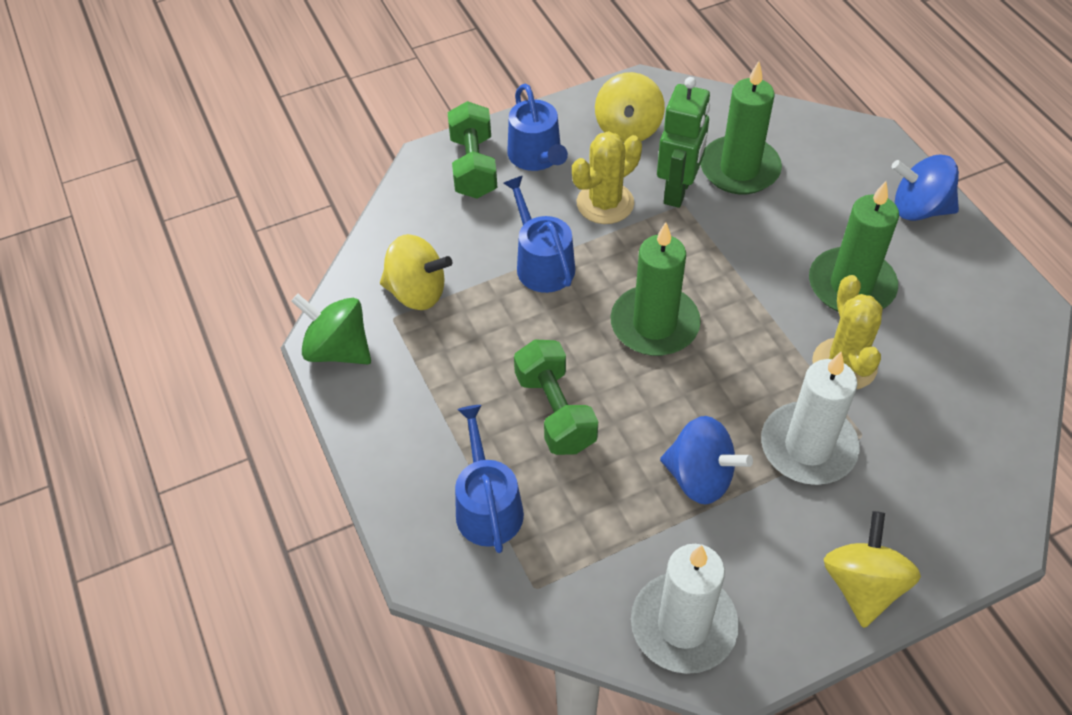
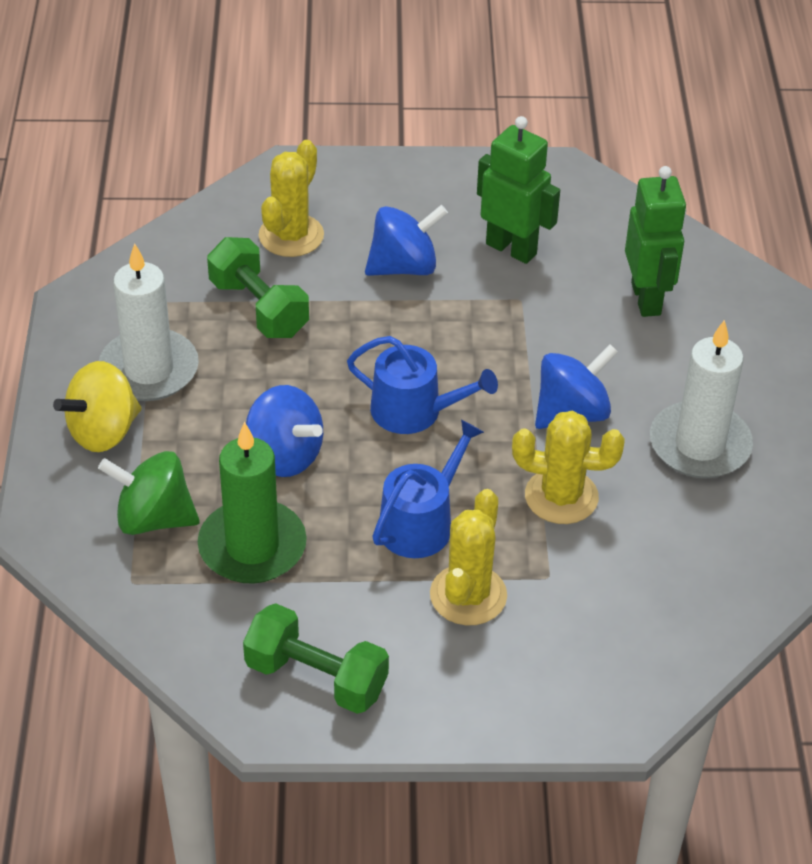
blue spinning top: 2 -> 3
blue watering can: 3 -> 2
green candle: 3 -> 1
green robot: 1 -> 2
yellow cactus: 2 -> 3
yellow spinning top: 3 -> 1

